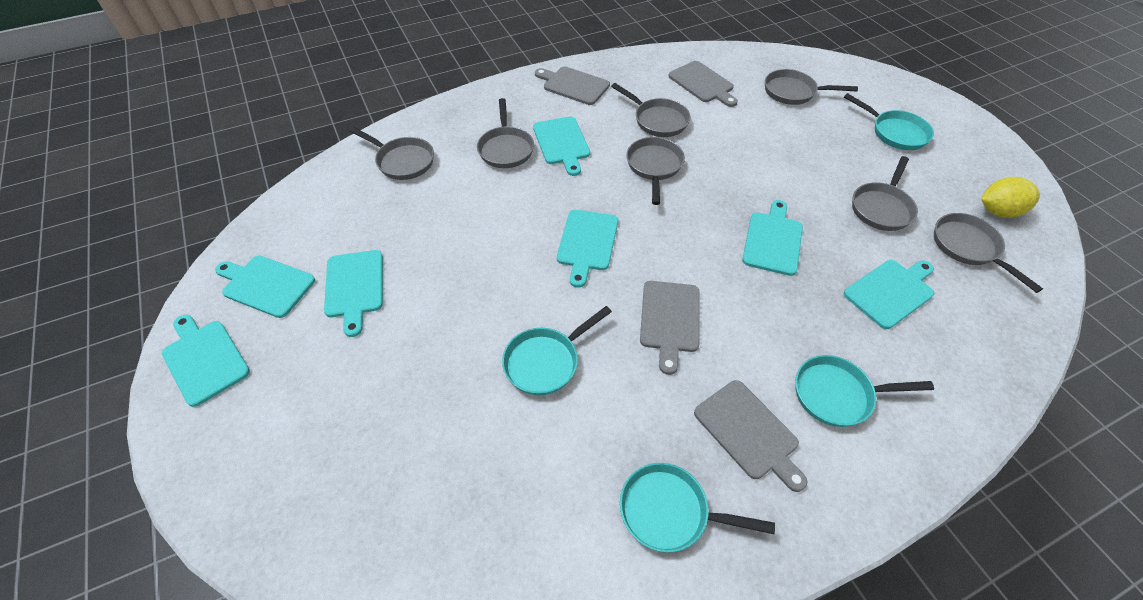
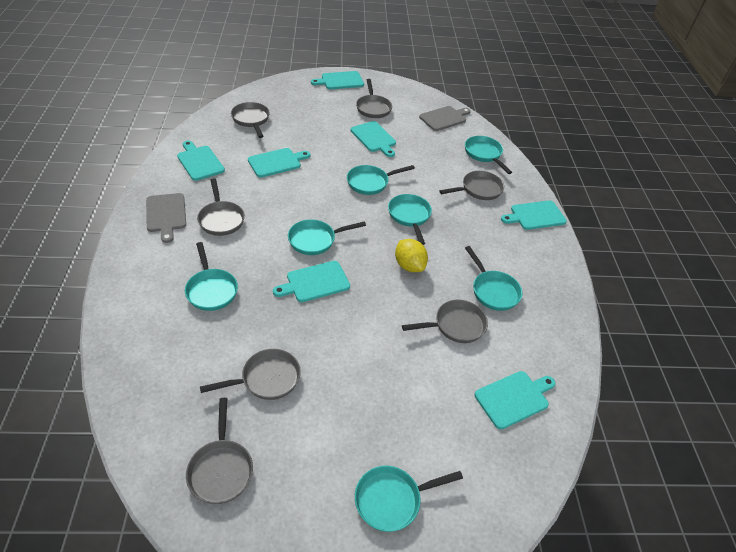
grey cutting board: 4 -> 2
turquoise pan: 4 -> 7

